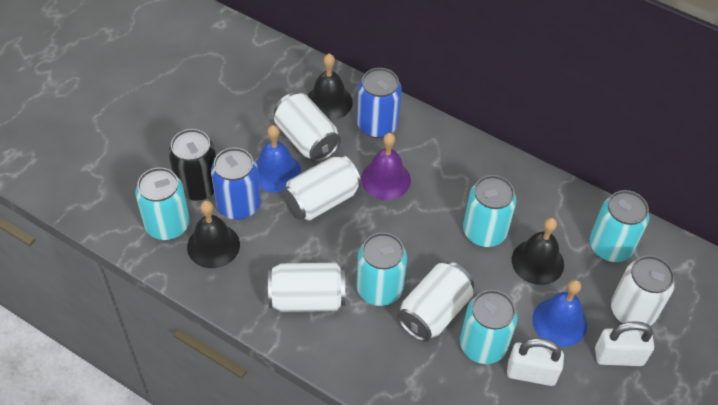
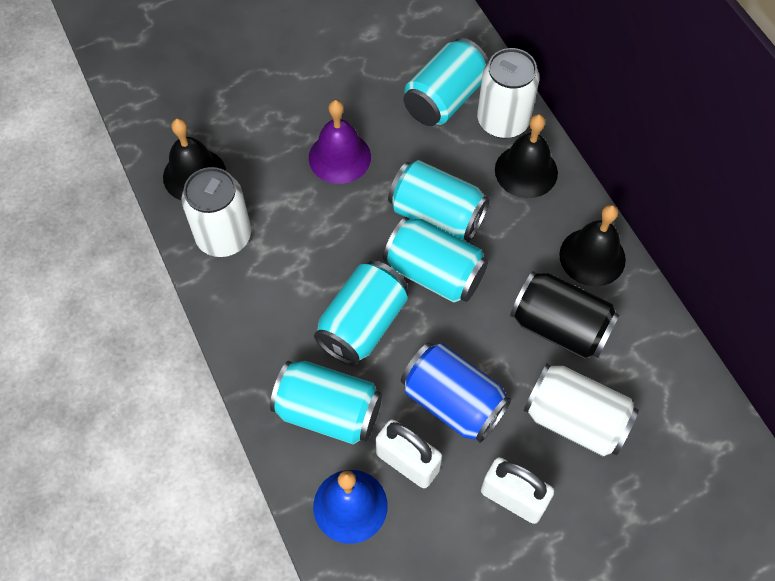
blue bell: 2 -> 1
blue can: 2 -> 1
white can: 5 -> 3

